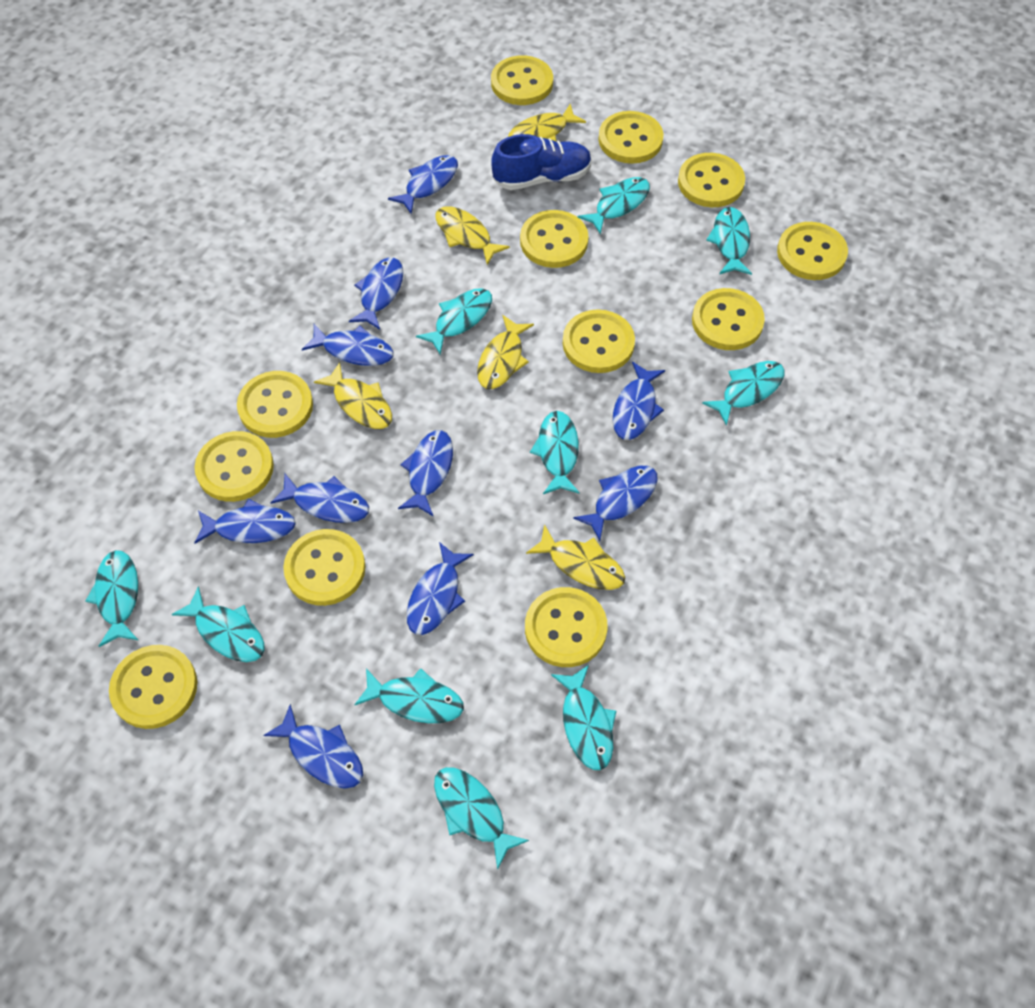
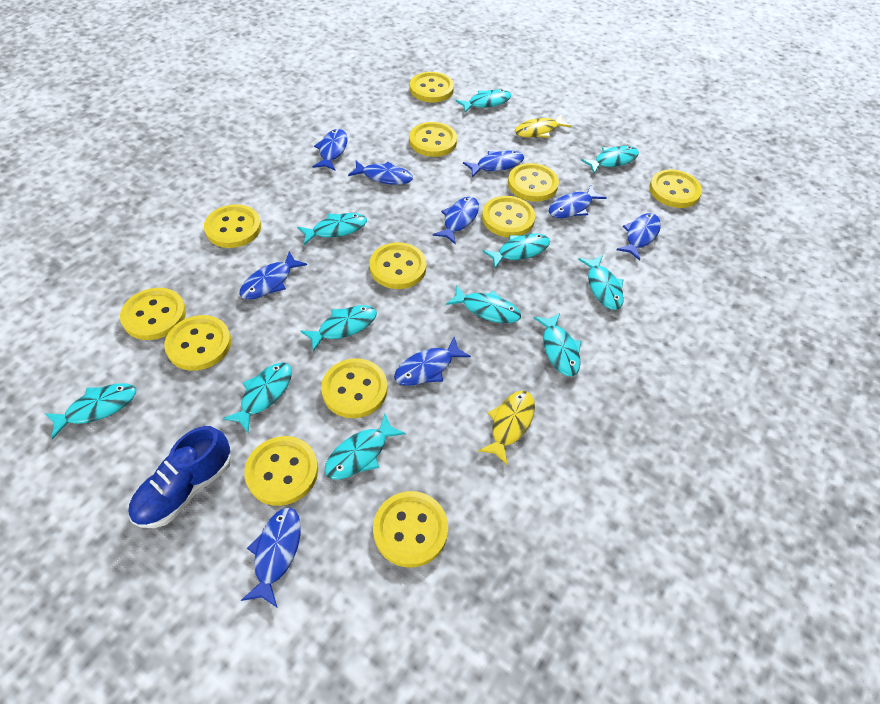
blue fish: 10 -> 9
turquoise fish: 10 -> 11
yellow fish: 5 -> 2

